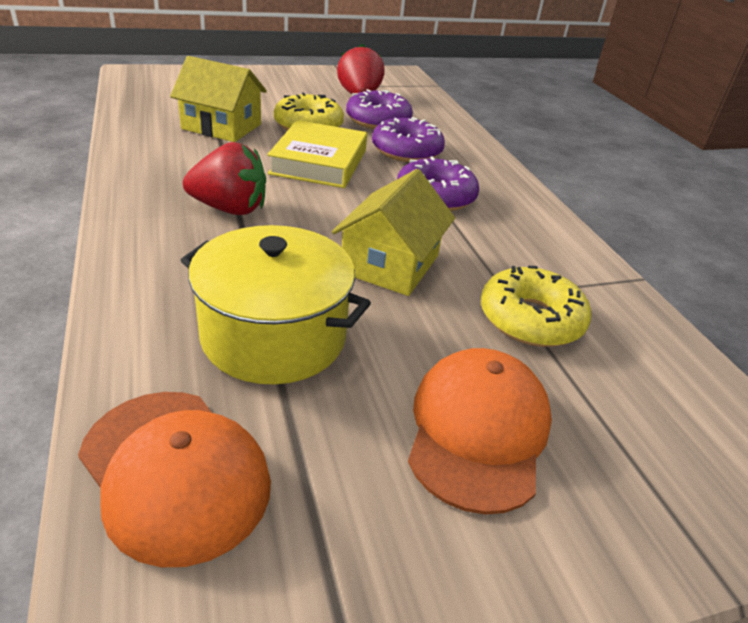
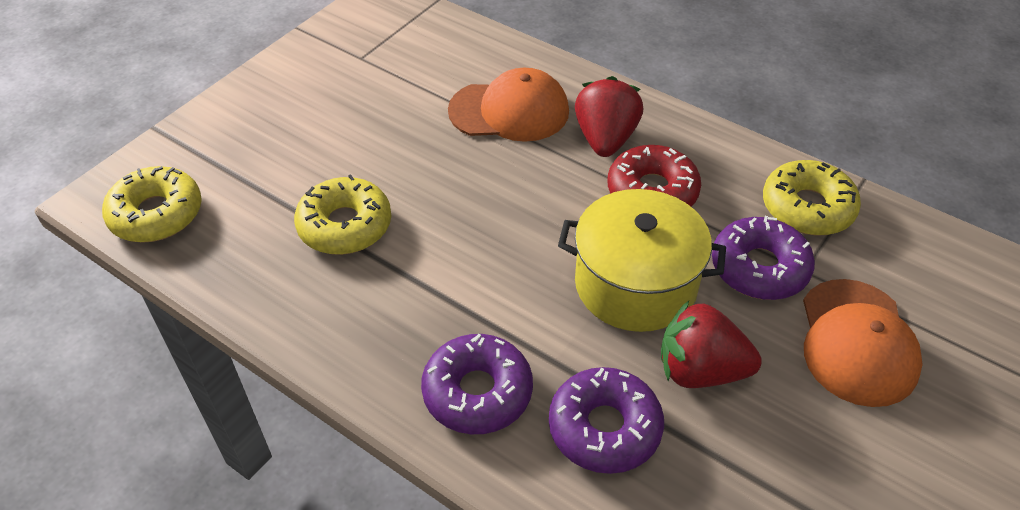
red donut: 0 -> 1
yellow book: 1 -> 0
yellow donut: 2 -> 3
yellow house: 2 -> 0

